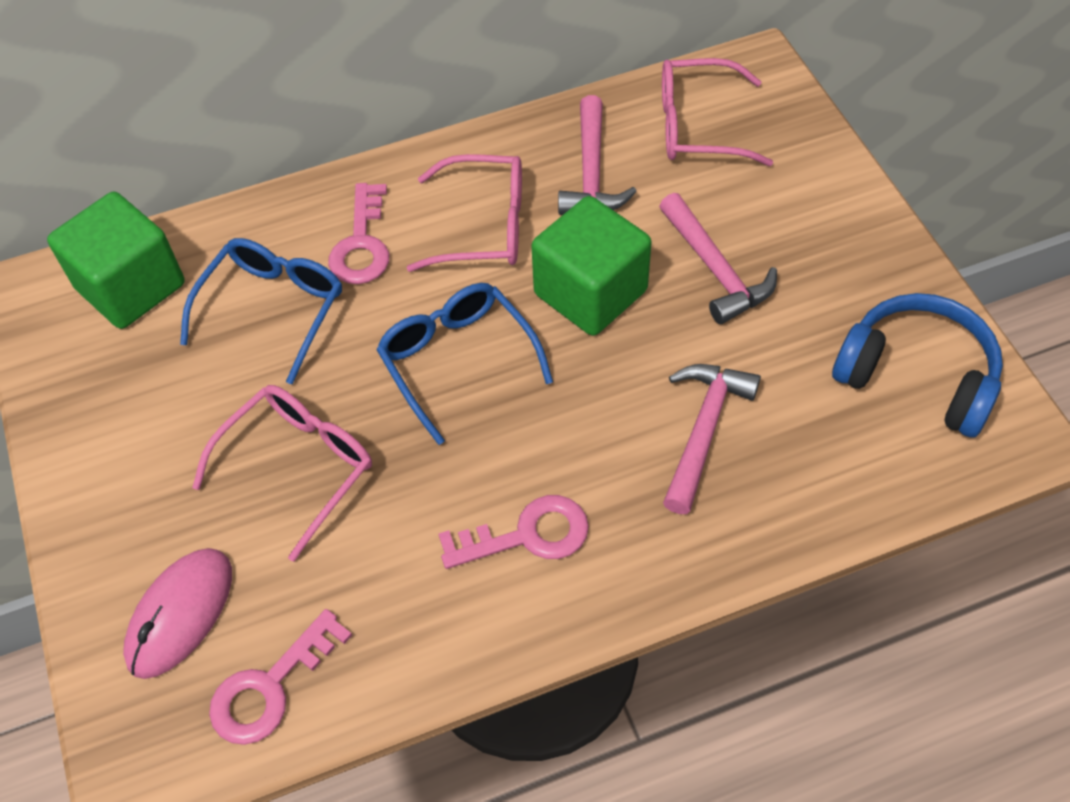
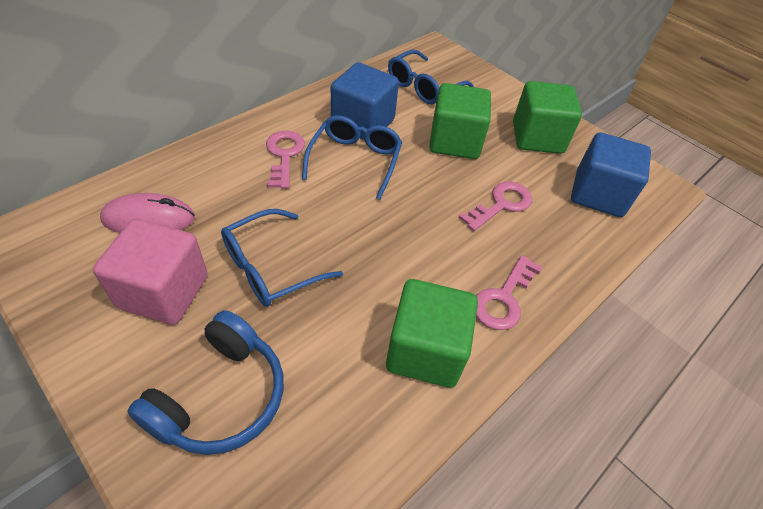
blue cube: 0 -> 2
blue glasses: 2 -> 3
green cube: 2 -> 3
pink cube: 0 -> 1
pink glasses: 3 -> 0
pink hammer: 3 -> 0

